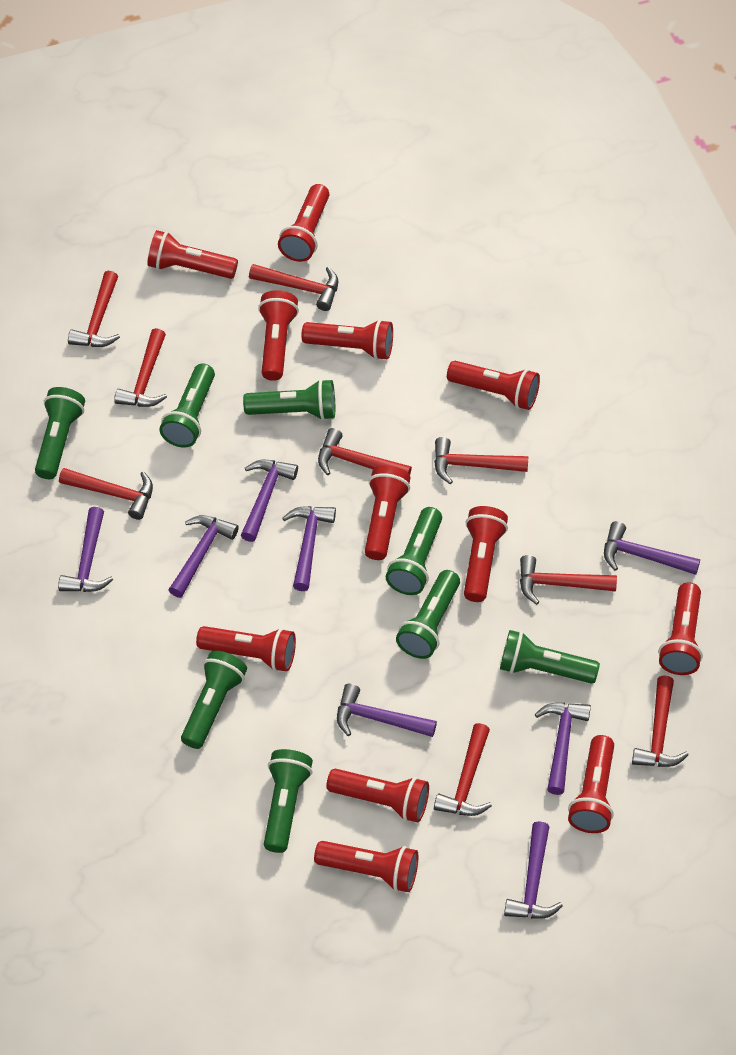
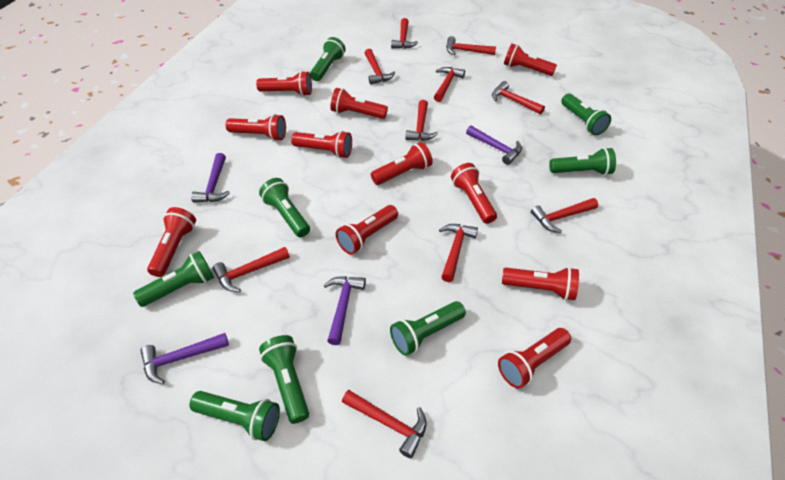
purple hammer: 8 -> 4
red flashlight: 12 -> 11
red hammer: 9 -> 10

